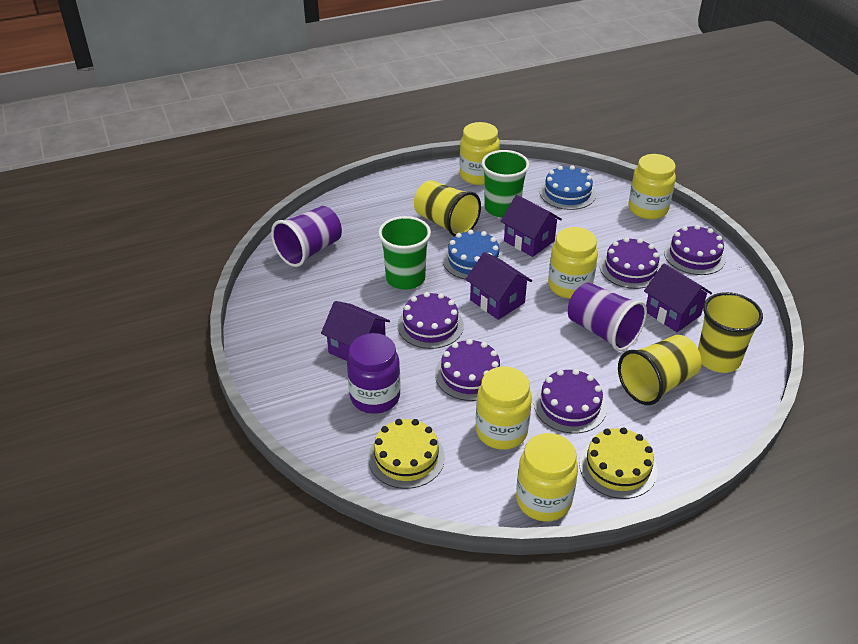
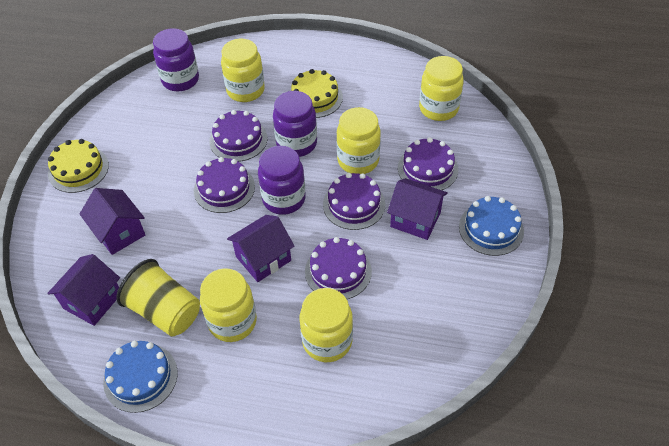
green cup: 2 -> 0
purple cup: 2 -> 0
purple jar: 1 -> 3
yellow cup: 3 -> 1

